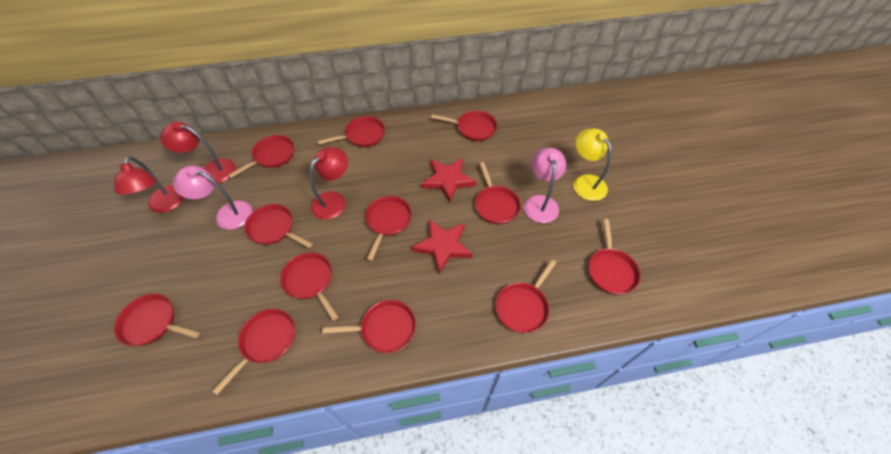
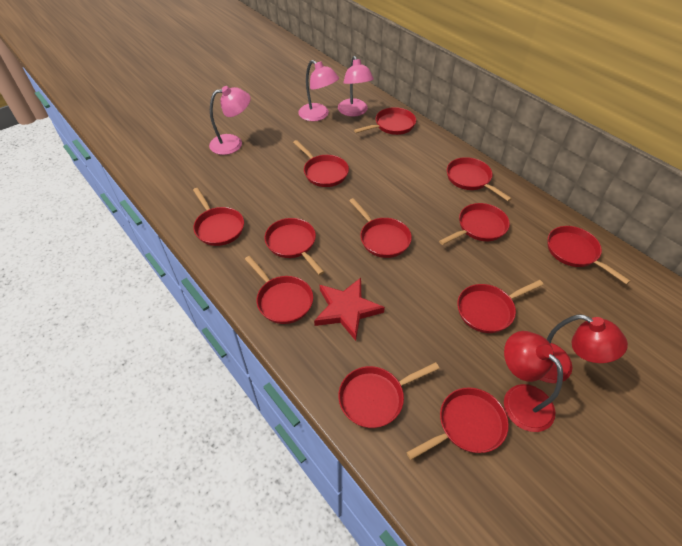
pink lamp: 2 -> 3
red lamp: 3 -> 2
red star: 2 -> 1
yellow lamp: 1 -> 0

